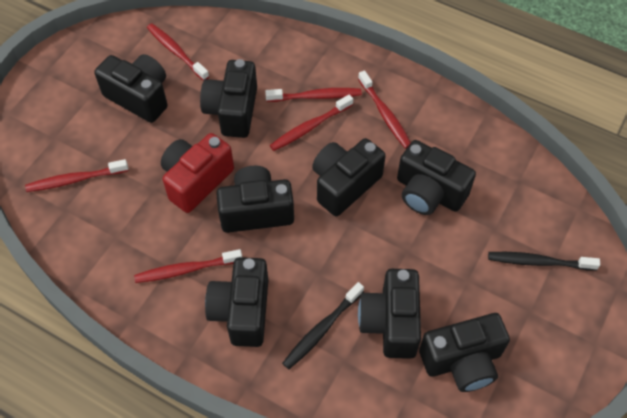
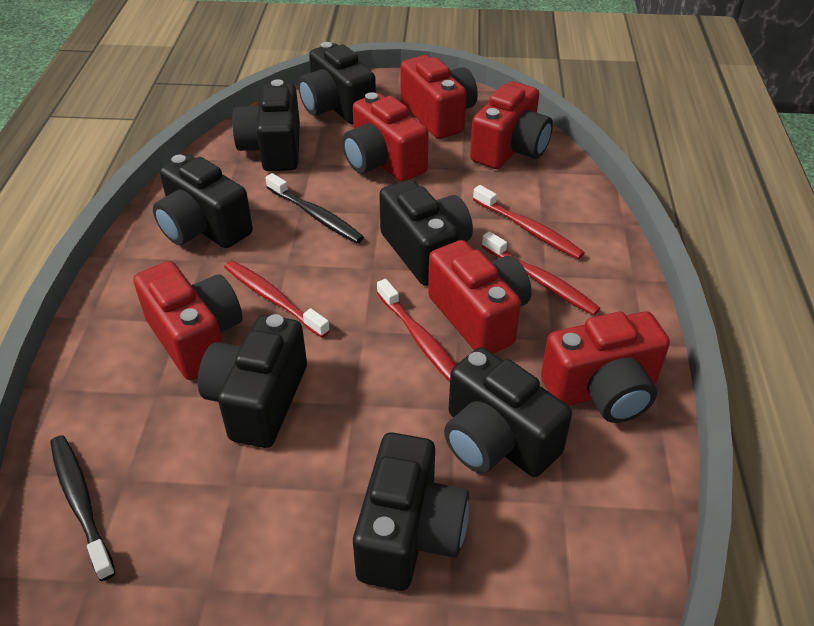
black camera: 8 -> 7
red camera: 1 -> 6
red toothbrush: 6 -> 4

